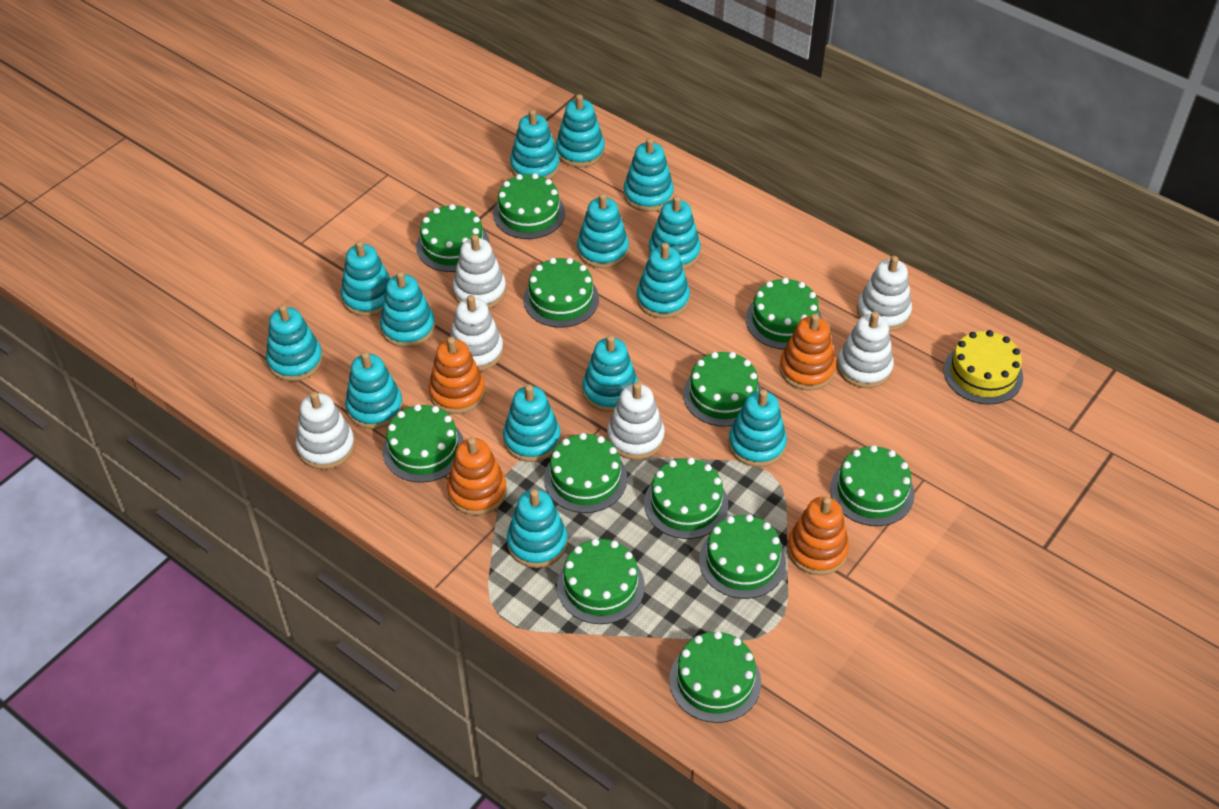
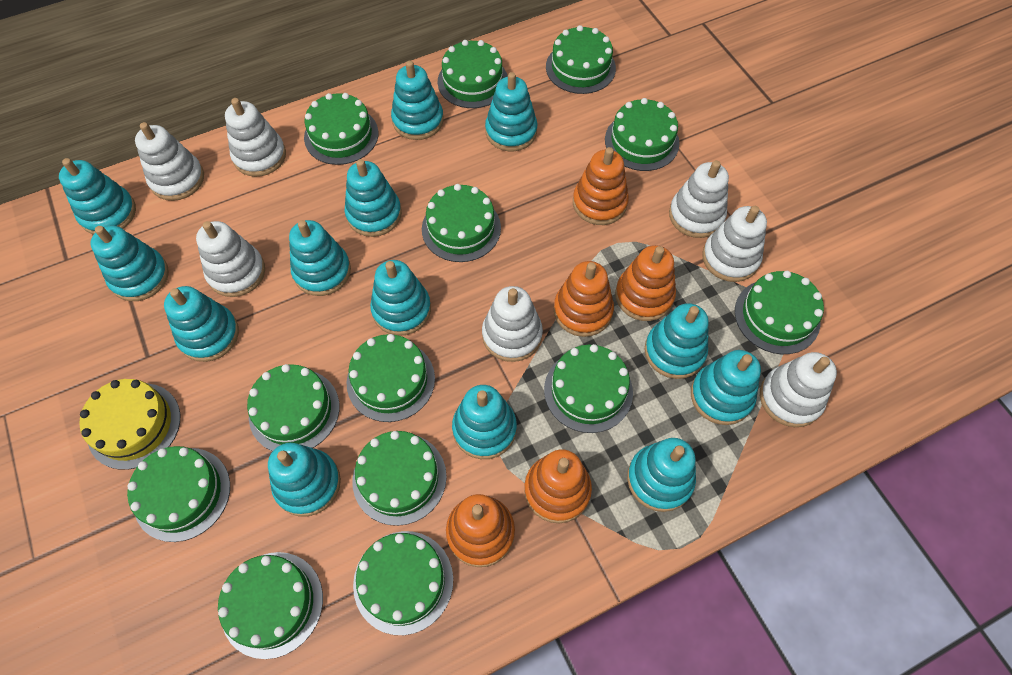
green cake: 12 -> 13
orange stacking toy: 4 -> 5
turquoise stacking toy: 14 -> 13
white stacking toy: 6 -> 7

